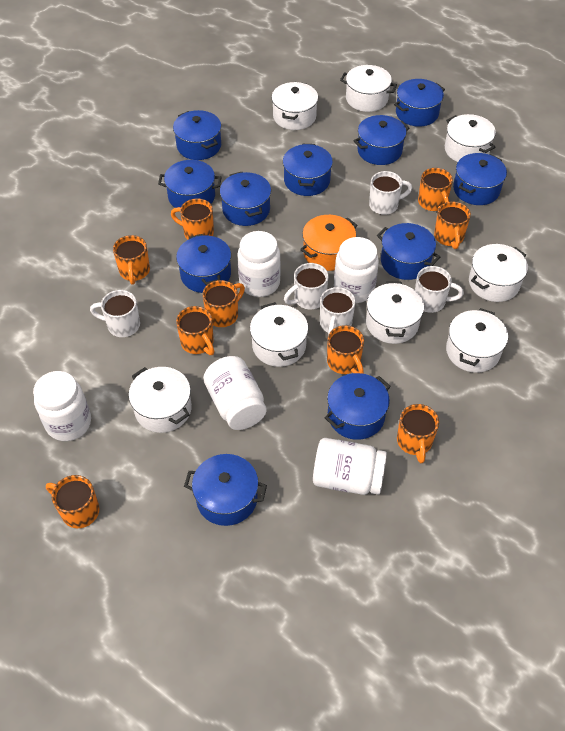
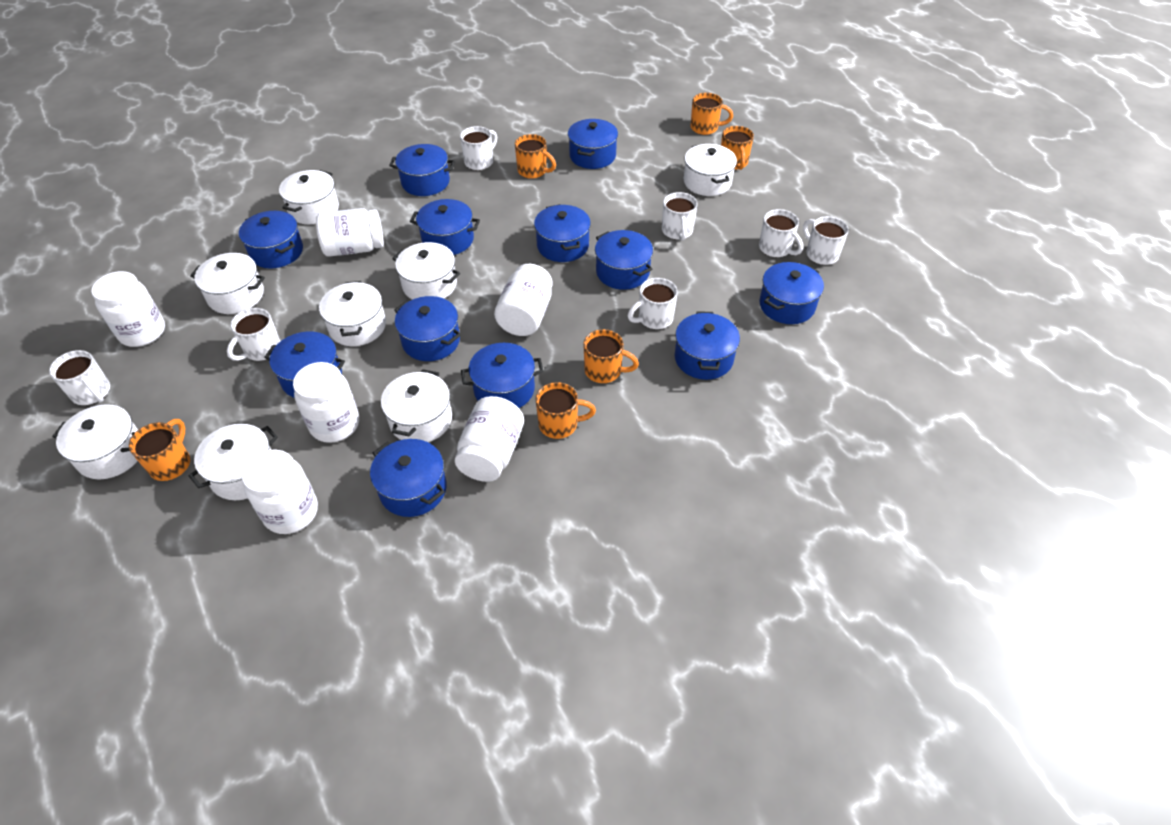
blue pot: 11 -> 12
orange mug: 9 -> 6
orange pot: 1 -> 0
white jar: 5 -> 6
white mug: 5 -> 7

